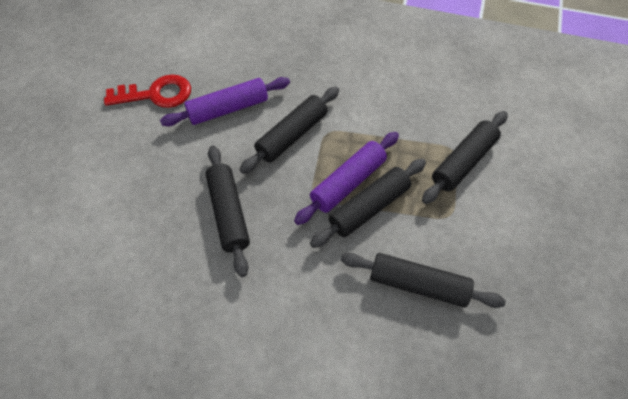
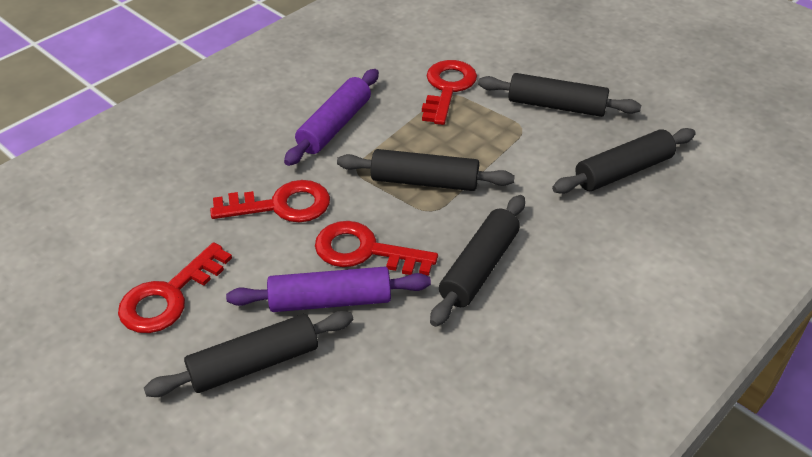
red key: 1 -> 4

